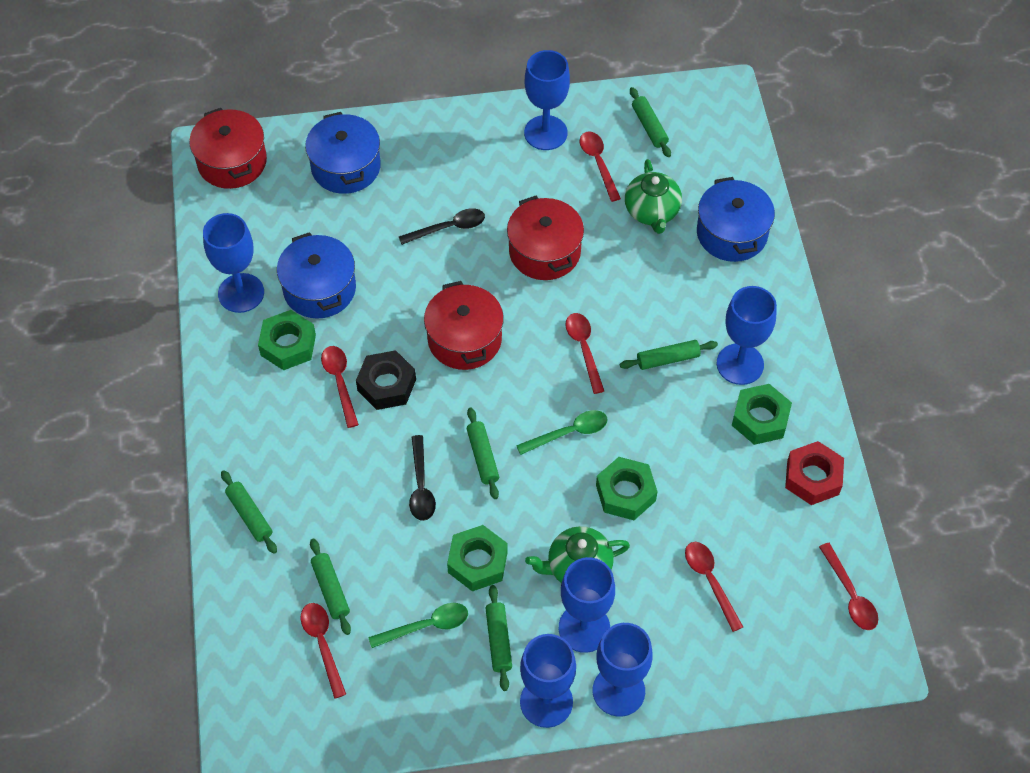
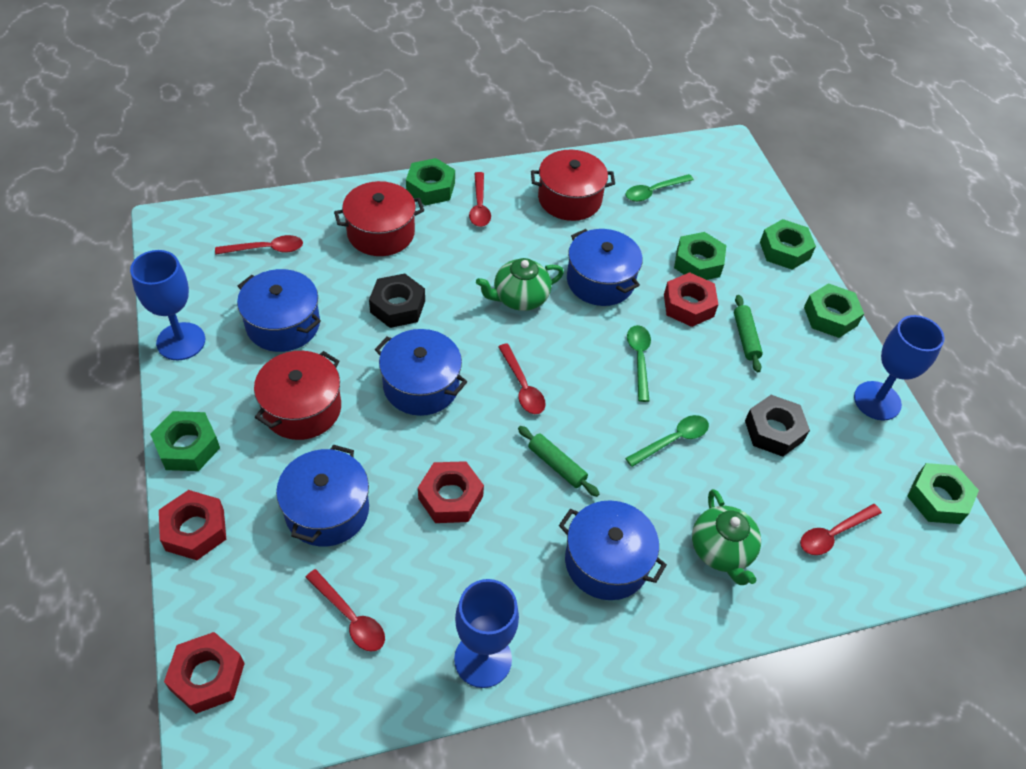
black nut: 1 -> 2
black spoon: 2 -> 0
blue goblet: 6 -> 3
blue pot: 3 -> 5
green nut: 4 -> 6
green rolling pin: 6 -> 2
green spoon: 2 -> 3
red nut: 1 -> 4
red spoon: 6 -> 5

